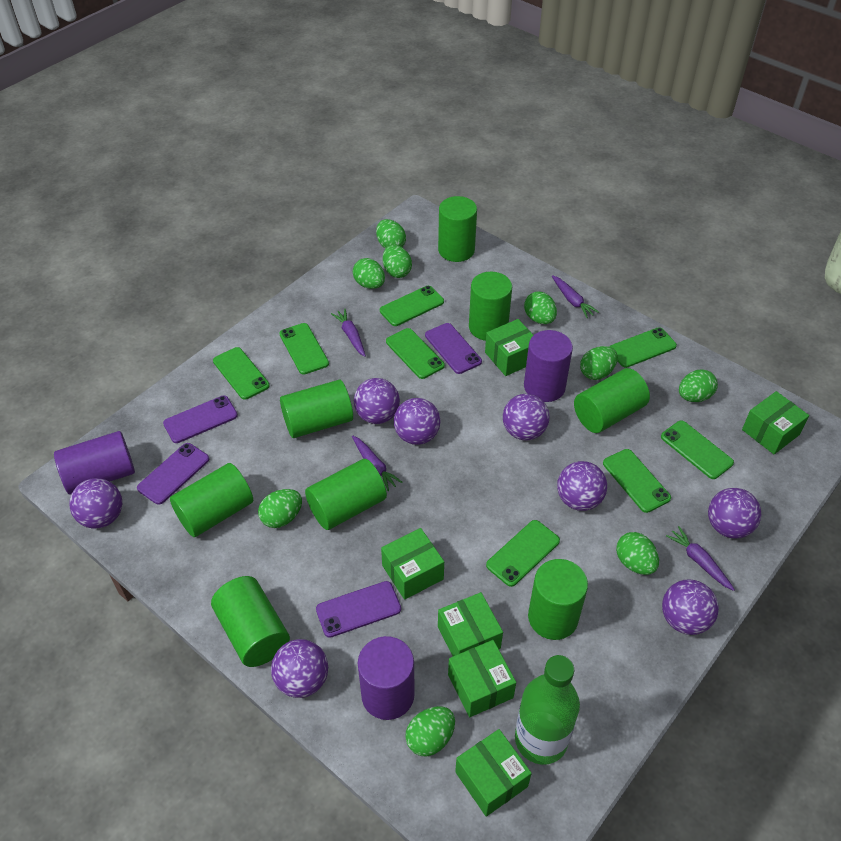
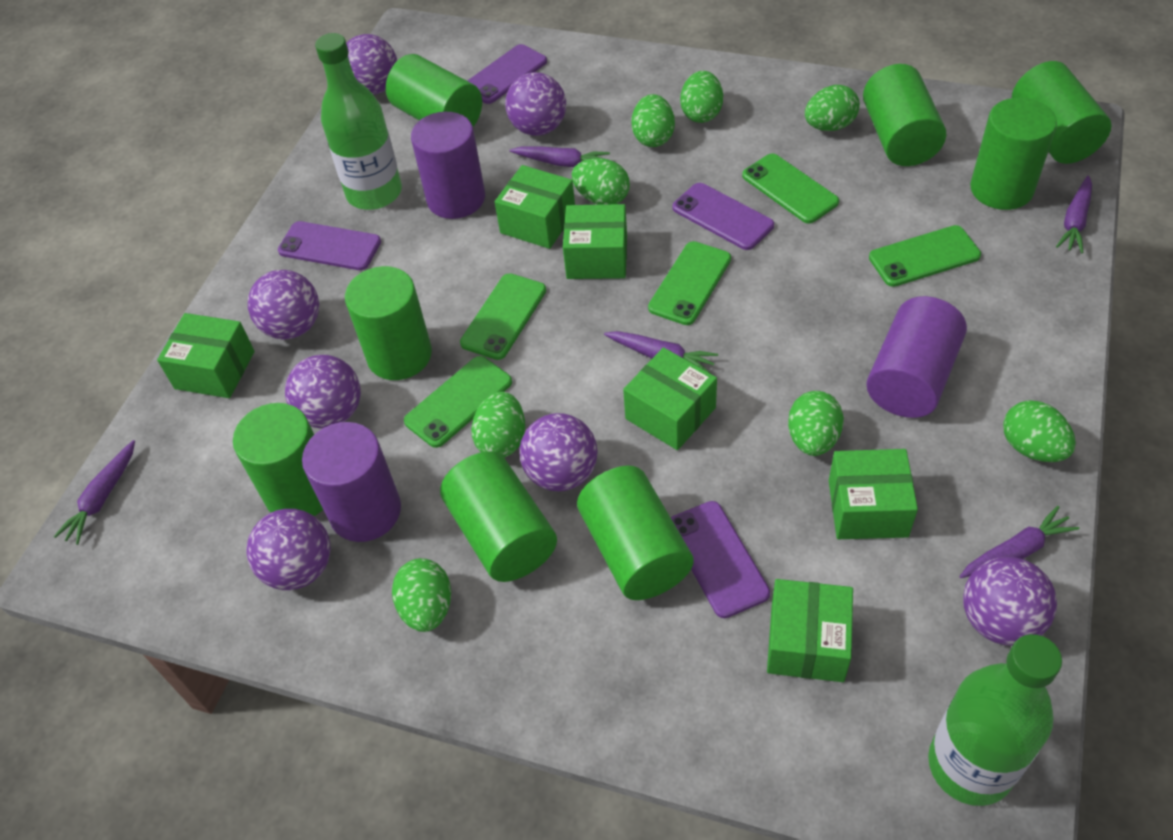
green bottle: 1 -> 2
green egg: 9 -> 8
green phone: 8 -> 5
purple ball: 8 -> 7
purple carrot: 4 -> 5

